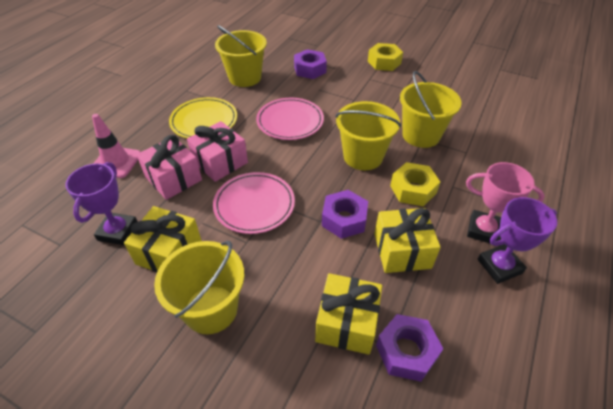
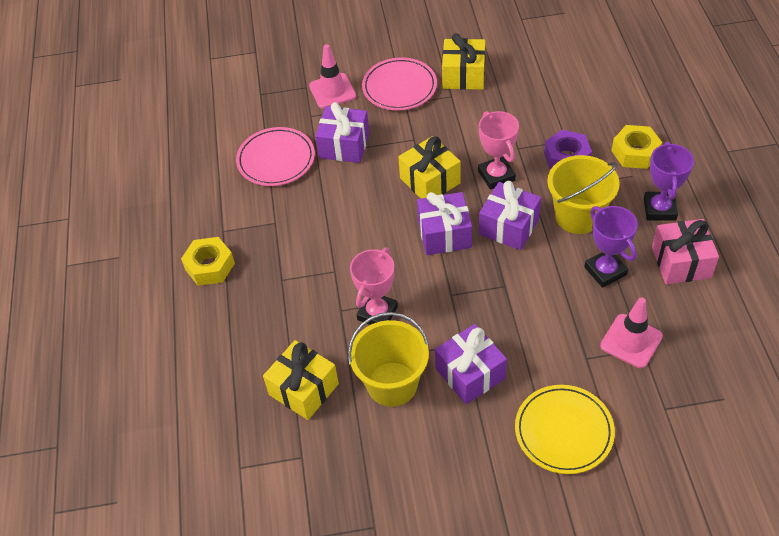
pink gift: 2 -> 1
pink traffic cone: 1 -> 2
pink trophy: 1 -> 2
purple gift: 0 -> 4
purple nut: 3 -> 1
yellow bucket: 4 -> 2

